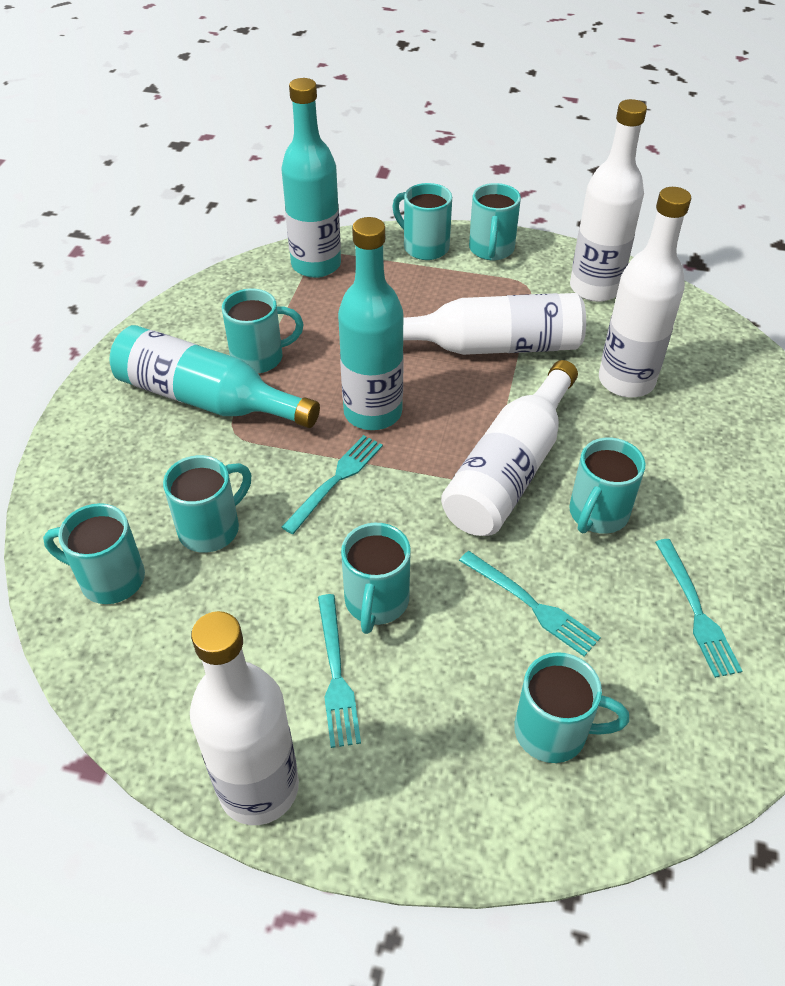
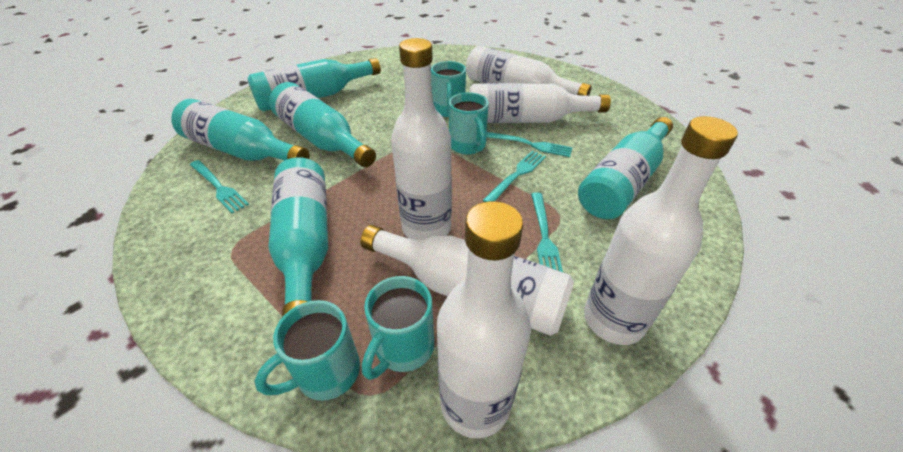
turquoise bottle: 3 -> 5
turquoise mug: 8 -> 4
white bottle: 5 -> 6

